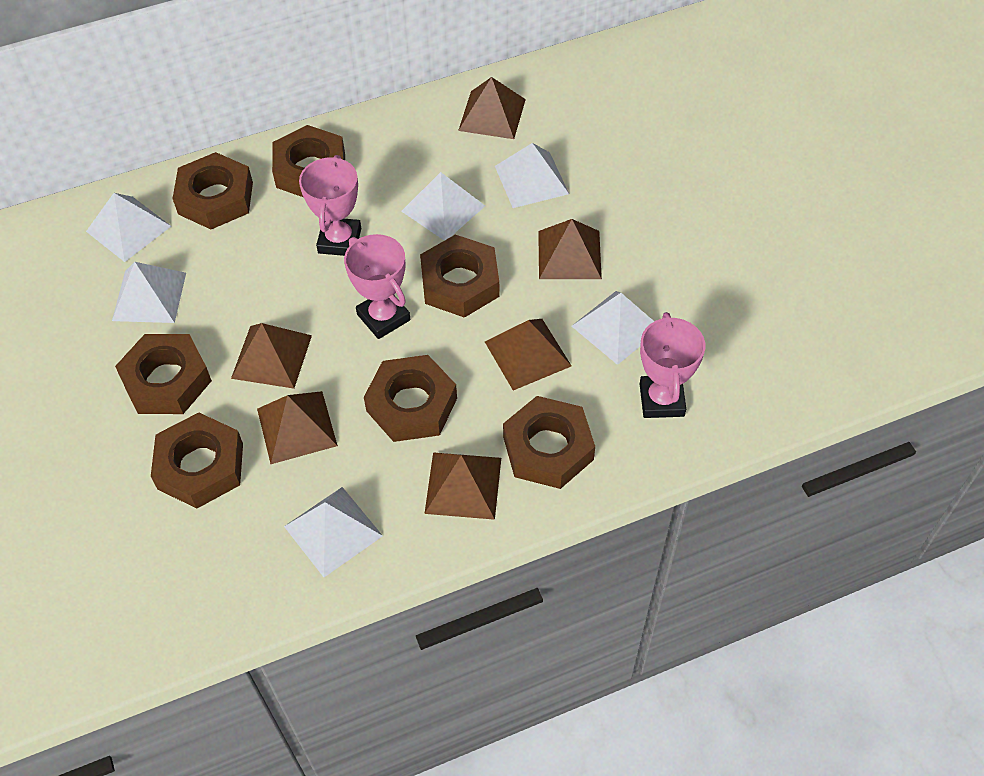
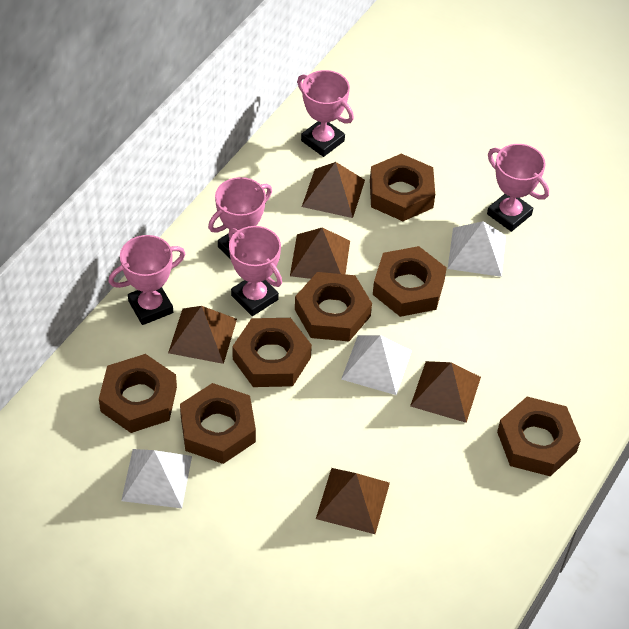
brown pyramid: 6 -> 5
pink trophy: 3 -> 5
white pyramid: 6 -> 3

